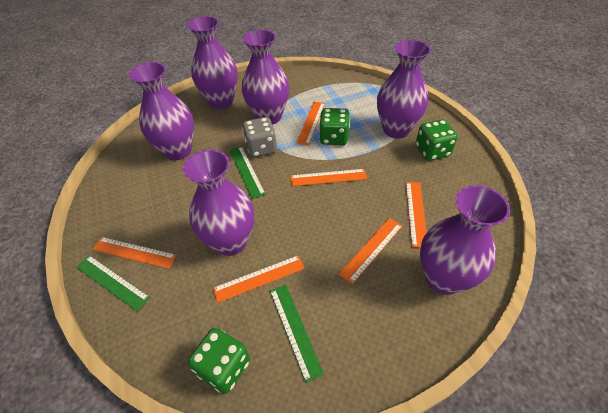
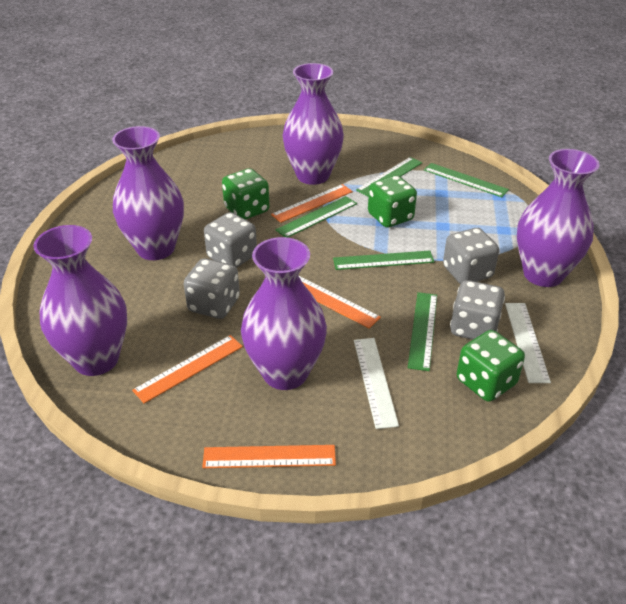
green ruler: 3 -> 5
grey dice: 1 -> 4
orange ruler: 6 -> 4
purple vase: 6 -> 5
white ruler: 0 -> 2

